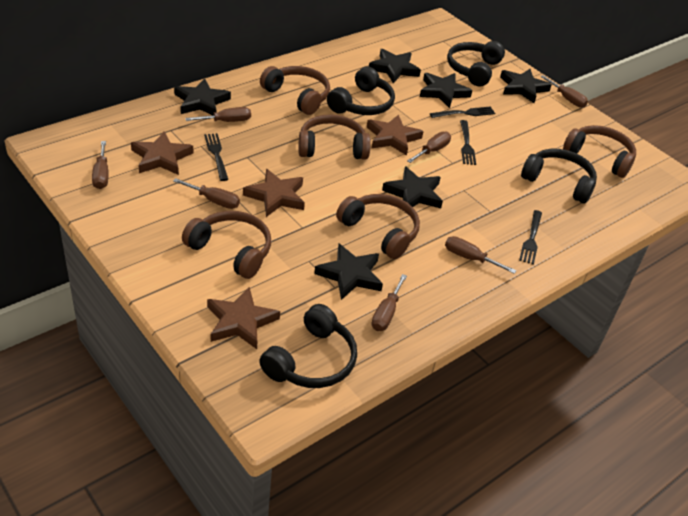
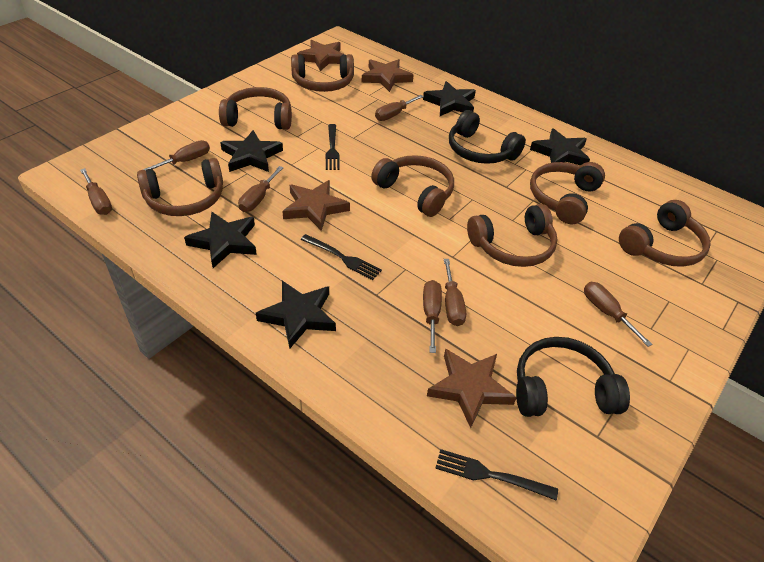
black fork: 4 -> 3
black headphones: 4 -> 2
black star: 6 -> 5
brown headphones: 5 -> 7

